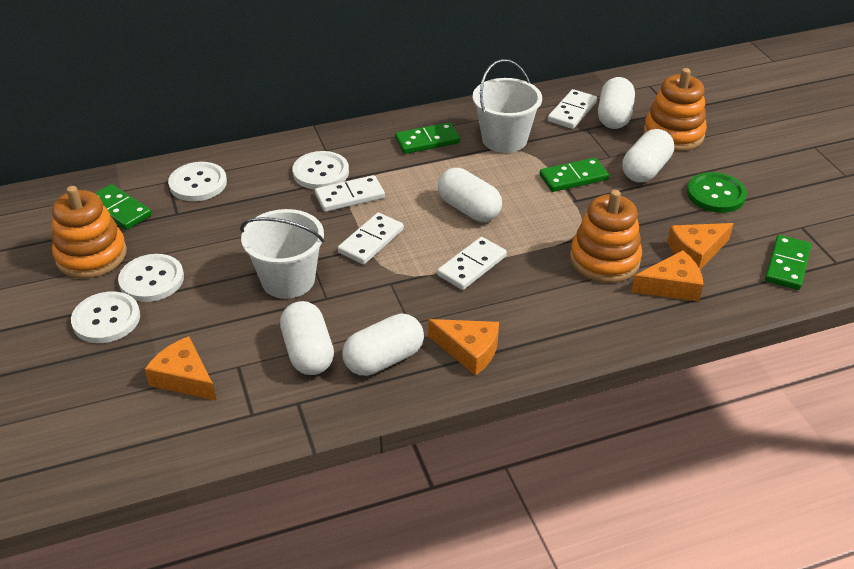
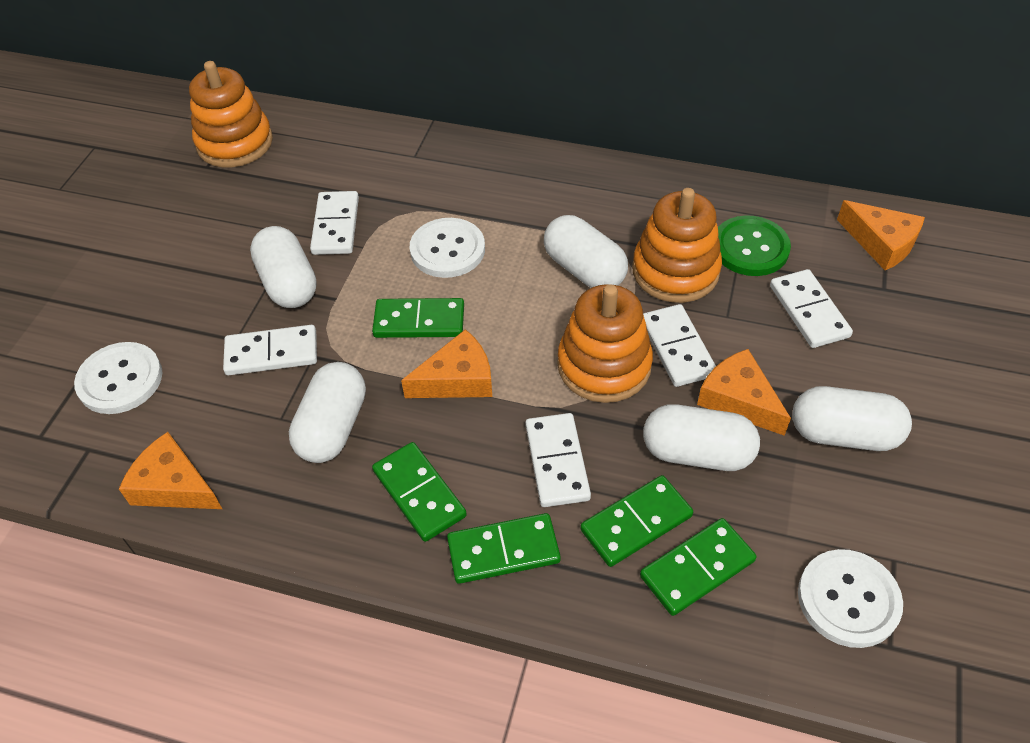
green domino: 4 -> 5
white bucket: 2 -> 0
white button: 4 -> 3
white domino: 4 -> 5

